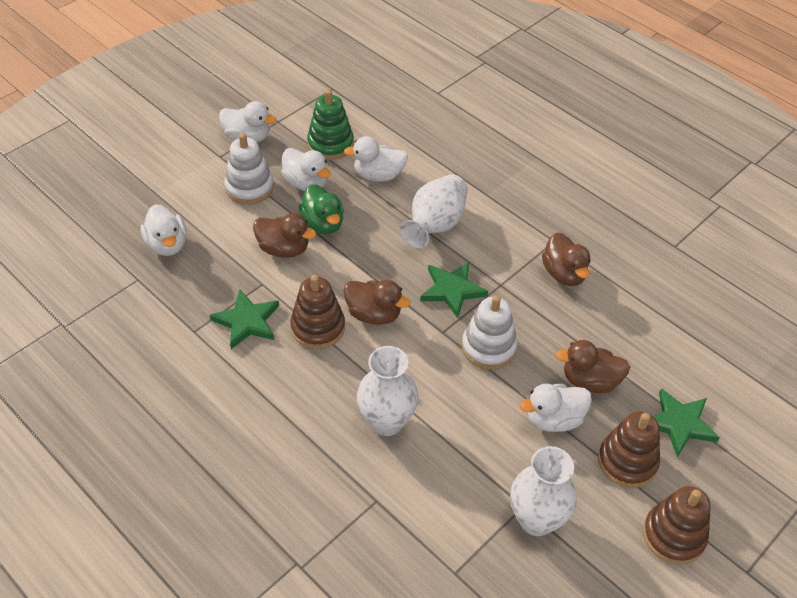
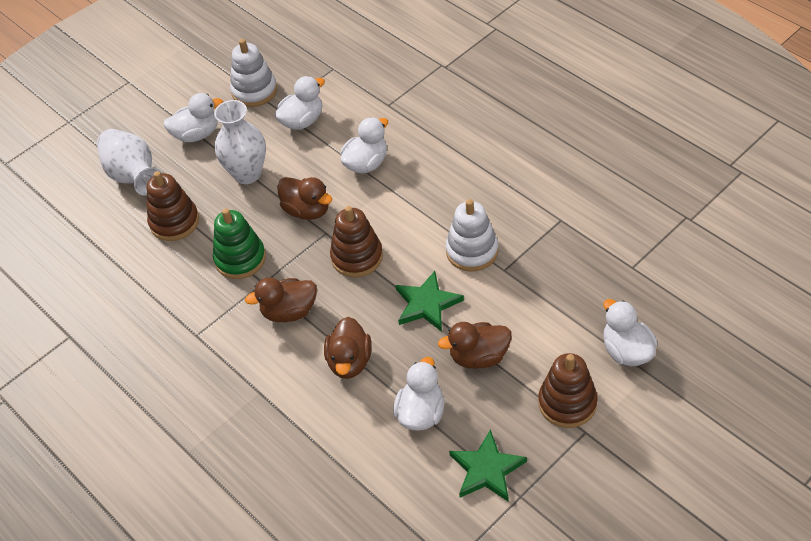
green duck: 1 -> 0
green star: 3 -> 2
white vase: 3 -> 2

